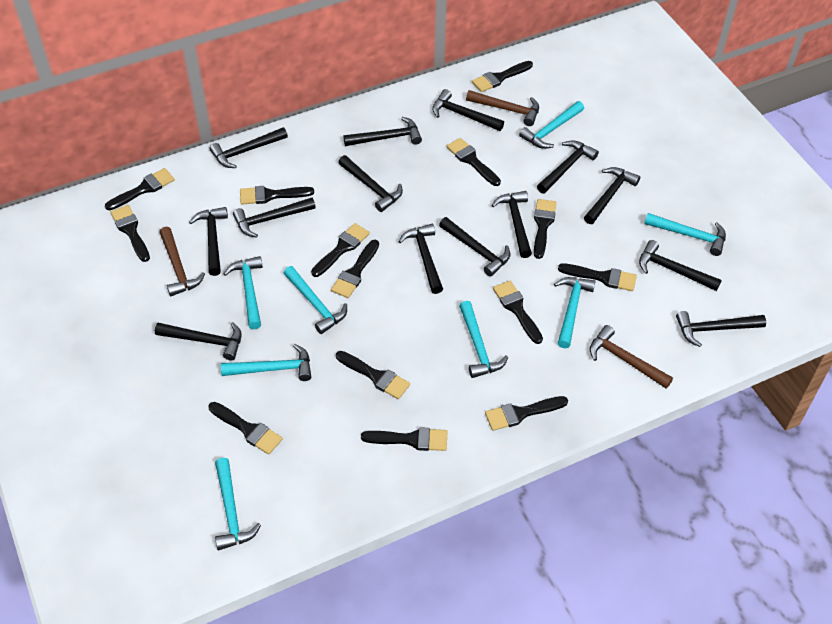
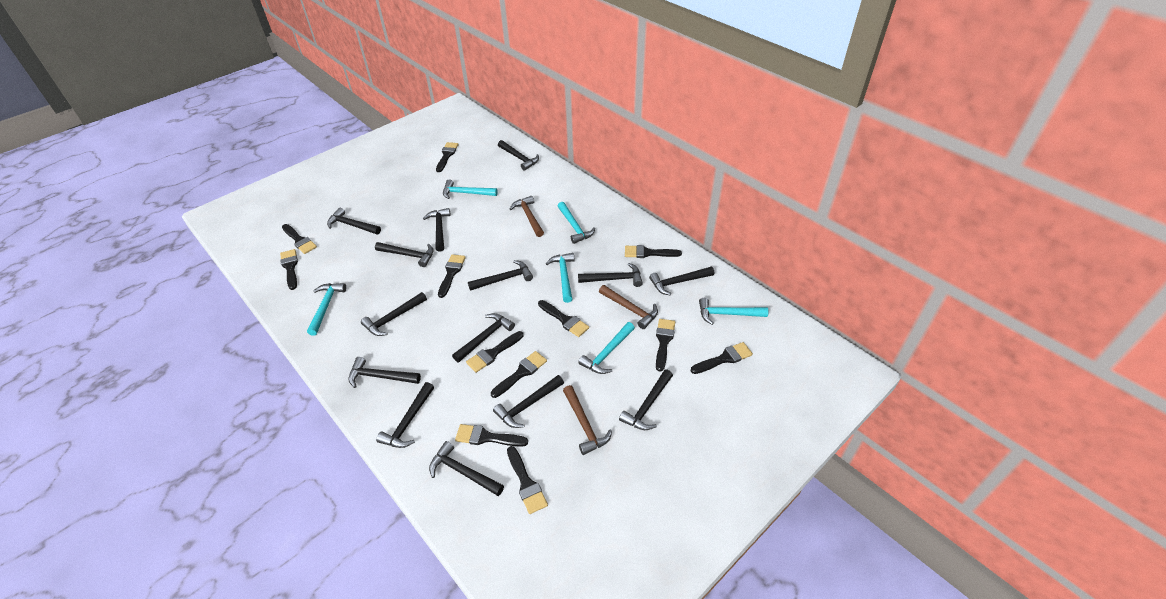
black brush: 14 -> 12
turquoise hammer: 8 -> 6

